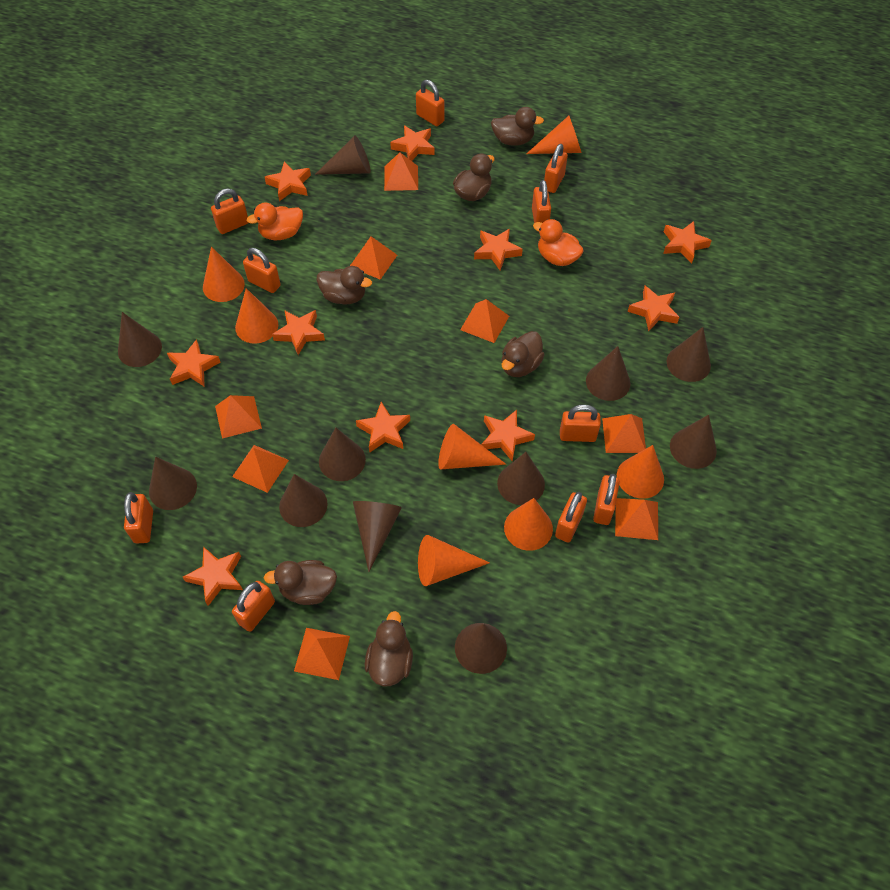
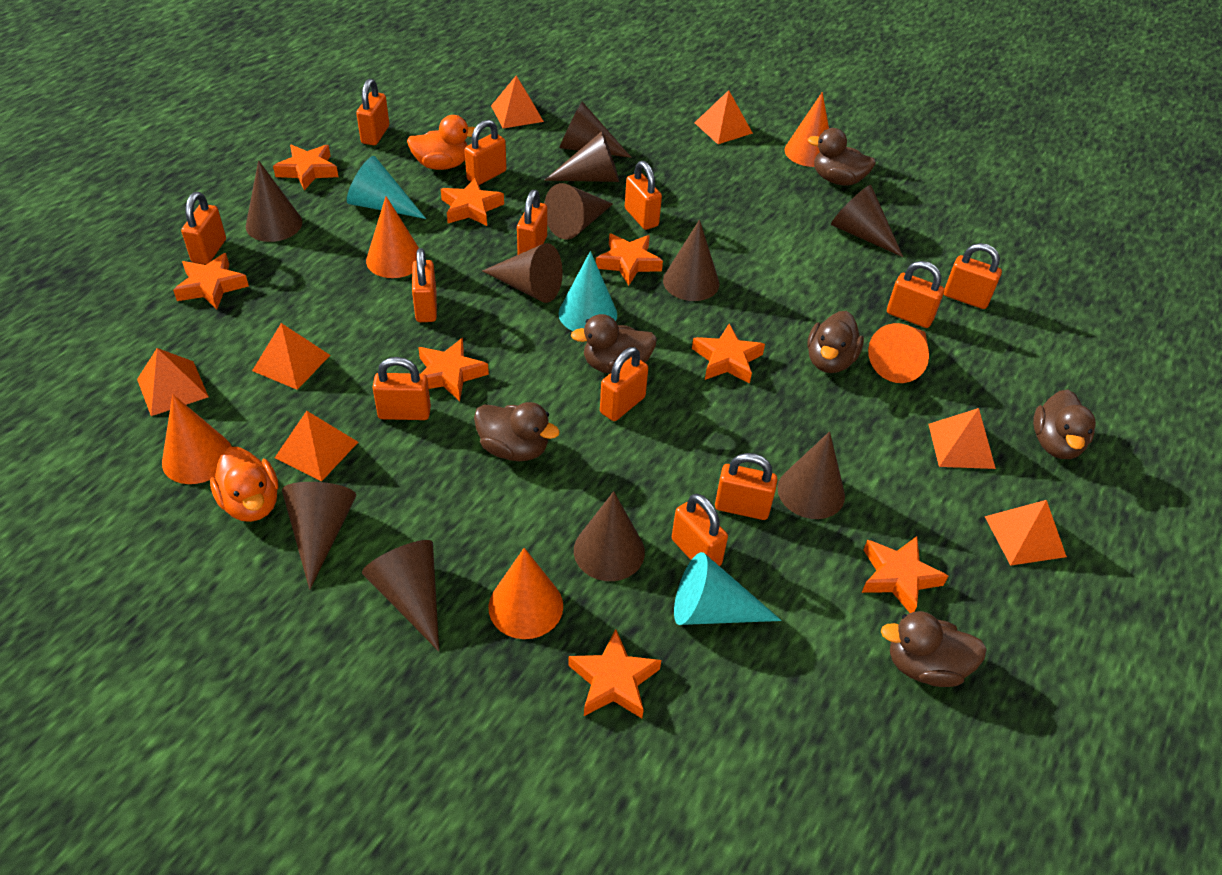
orange cone: 7 -> 5
orange padlock: 10 -> 12
orange pyramid: 8 -> 7
orange star: 10 -> 8
turquoise cone: 0 -> 3

